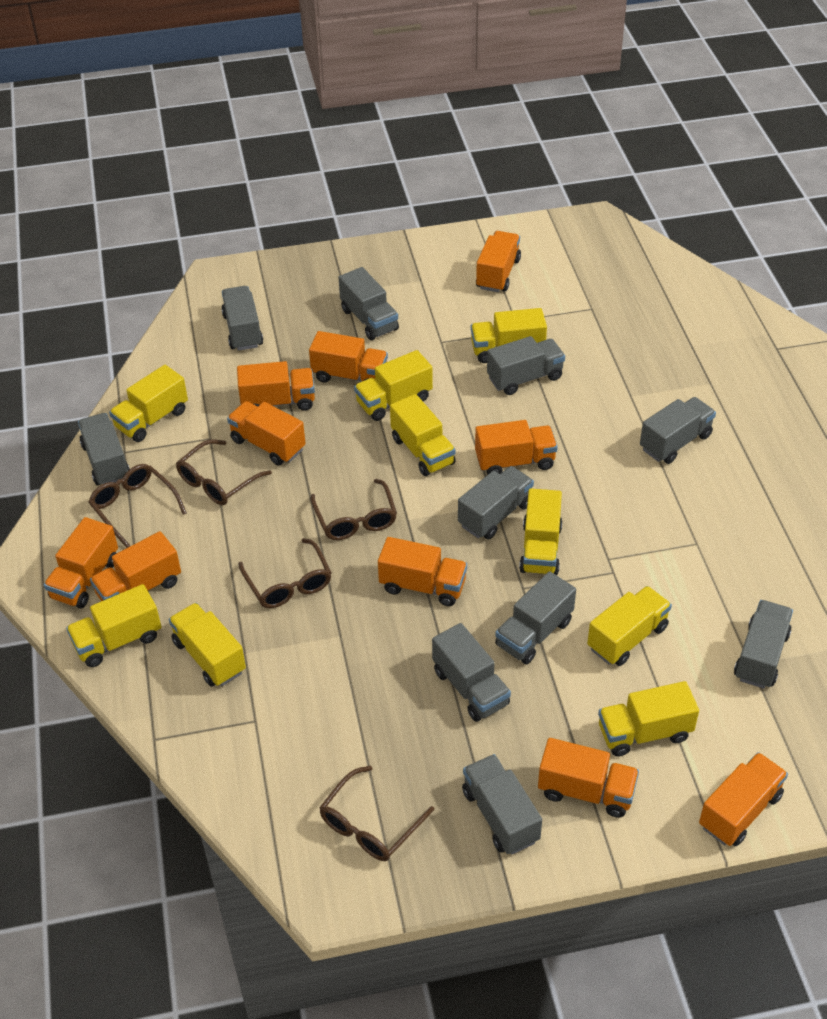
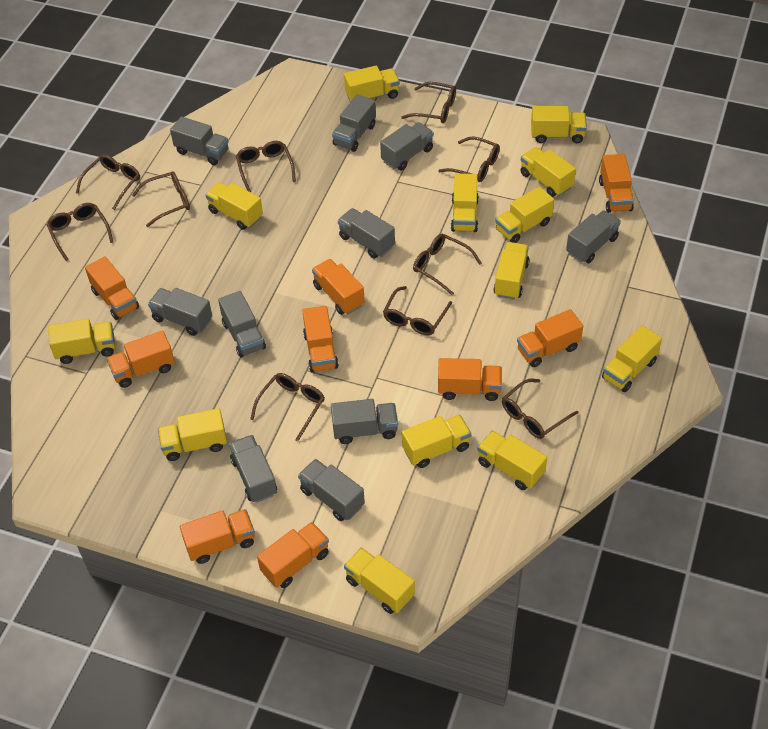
brown glasses: 5 -> 10
orange truck: 10 -> 9
yellow truck: 9 -> 13

